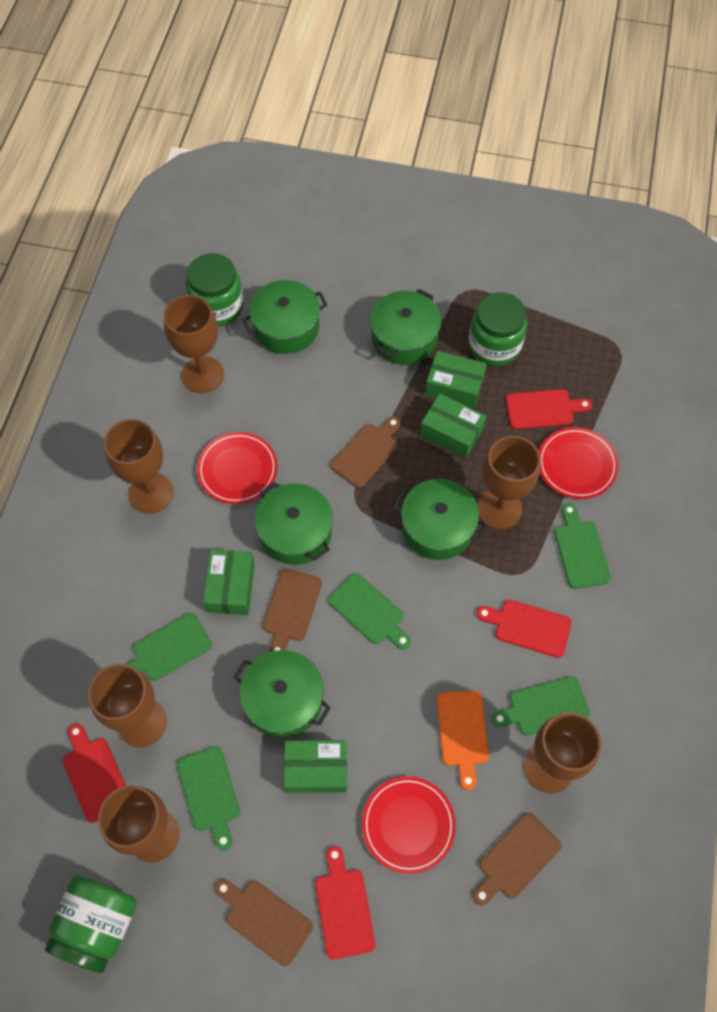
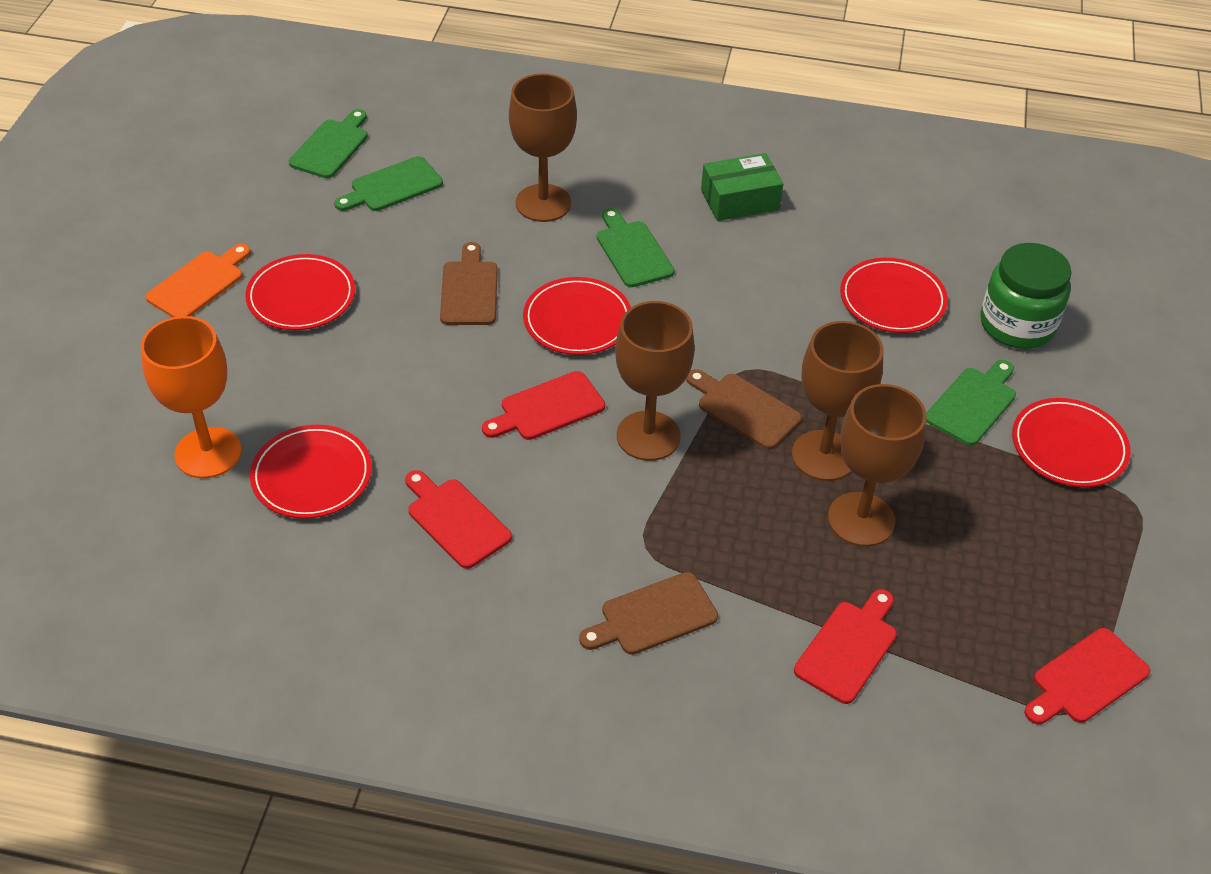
brown cutting board: 4 -> 3
brown goblet: 6 -> 4
green box: 4 -> 1
green cutting board: 5 -> 4
green jar: 3 -> 1
green pot: 5 -> 0
orange goblet: 0 -> 1
red plate: 3 -> 5

